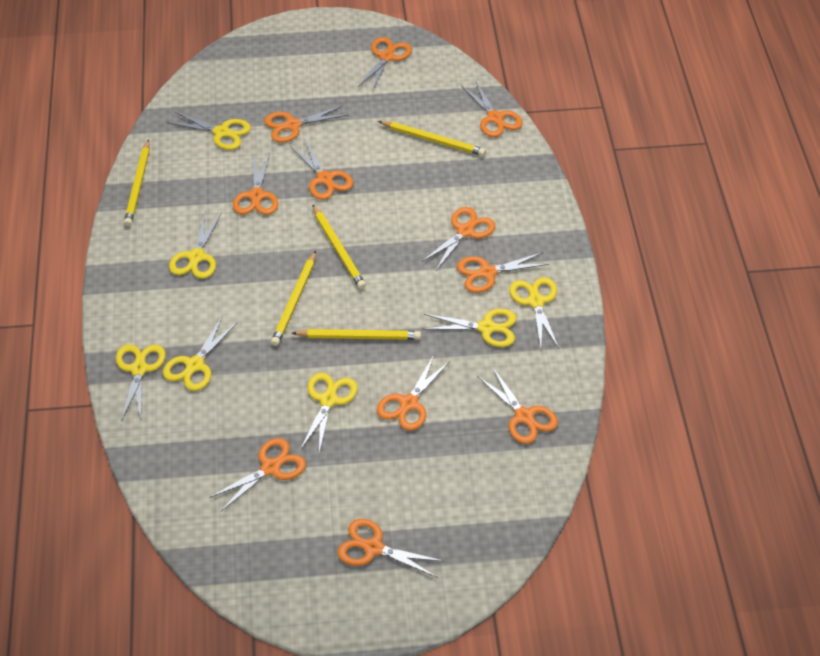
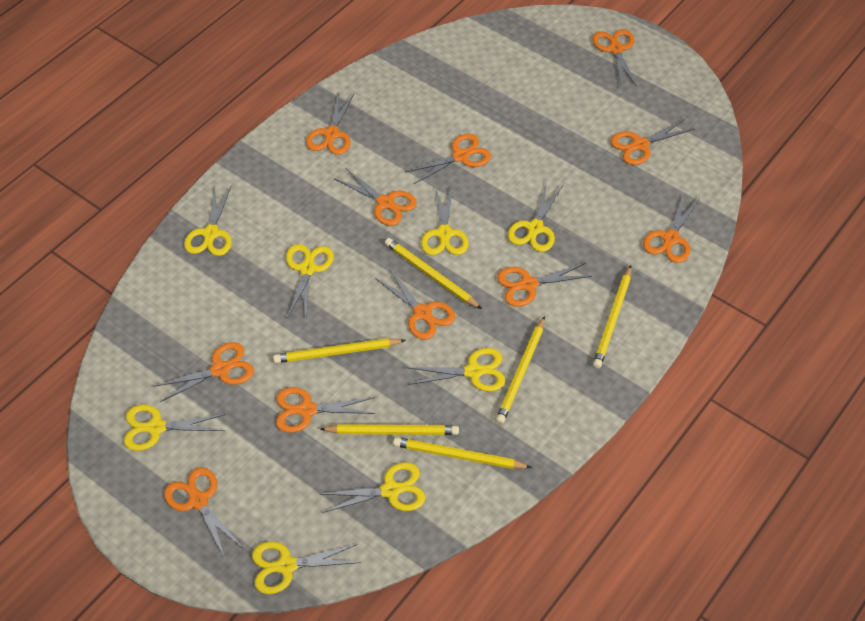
yellow pencil: 5 -> 6
yellow scissors: 7 -> 8

